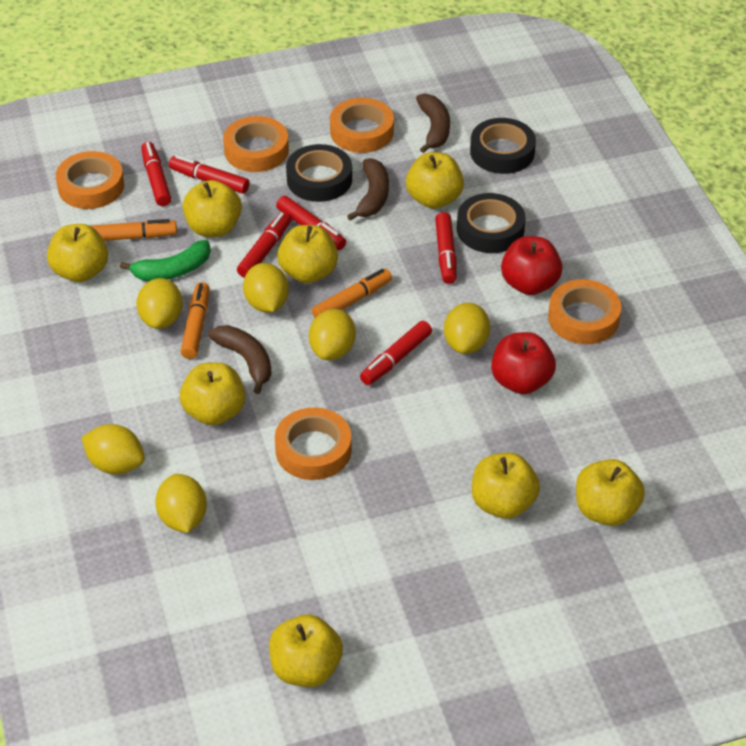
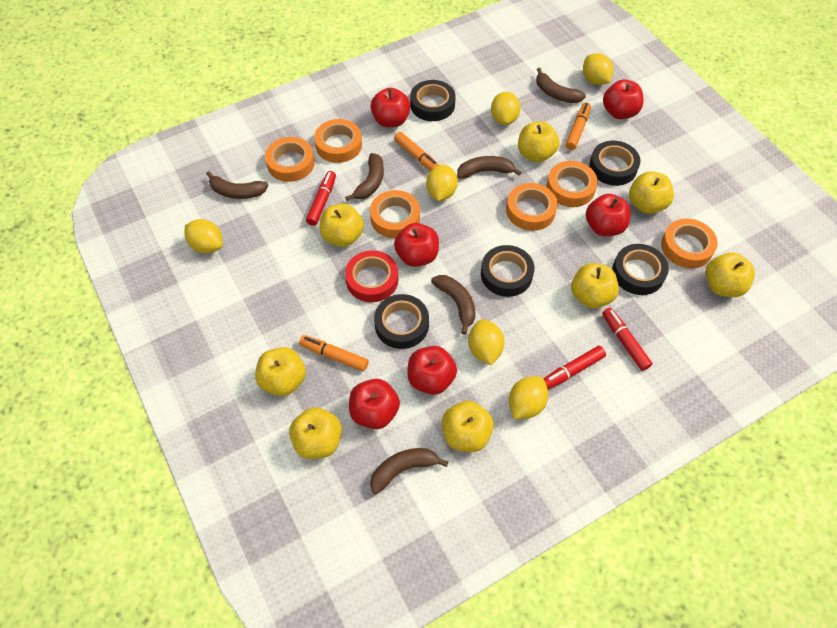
black tape: 3 -> 5
brown banana: 3 -> 6
green banana: 1 -> 0
orange tape: 5 -> 6
red apple: 2 -> 6
red marker: 6 -> 3
red tape: 0 -> 1

